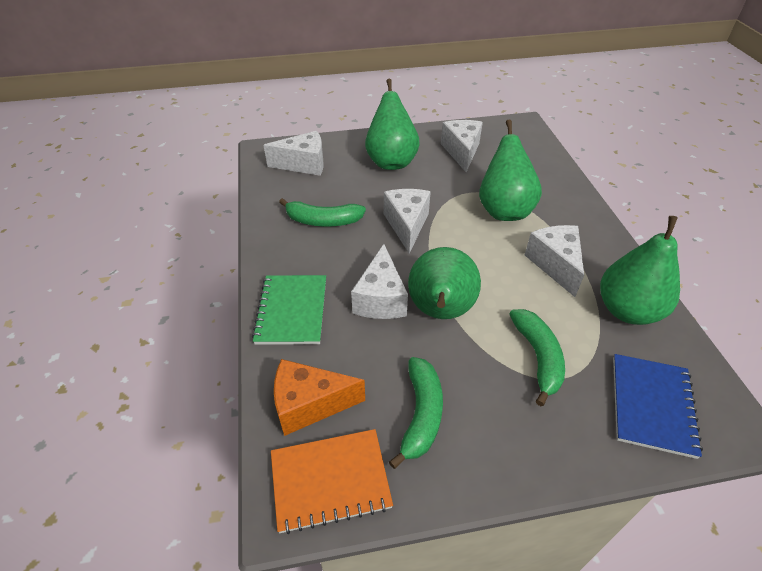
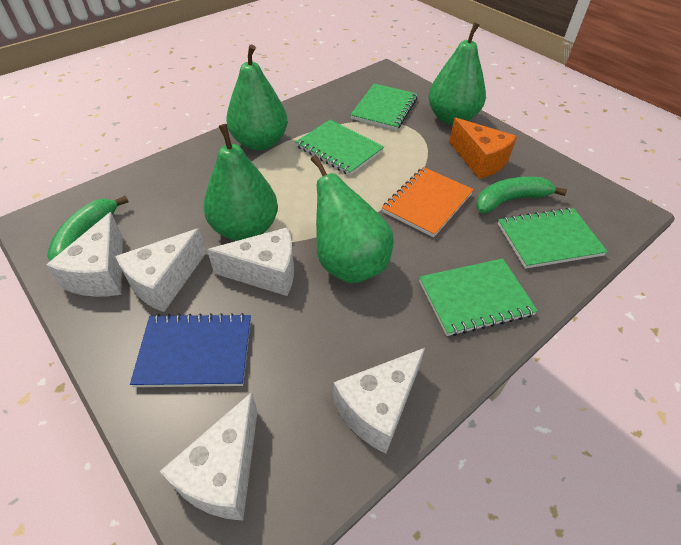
green banana: 3 -> 2
green notebook: 1 -> 4

